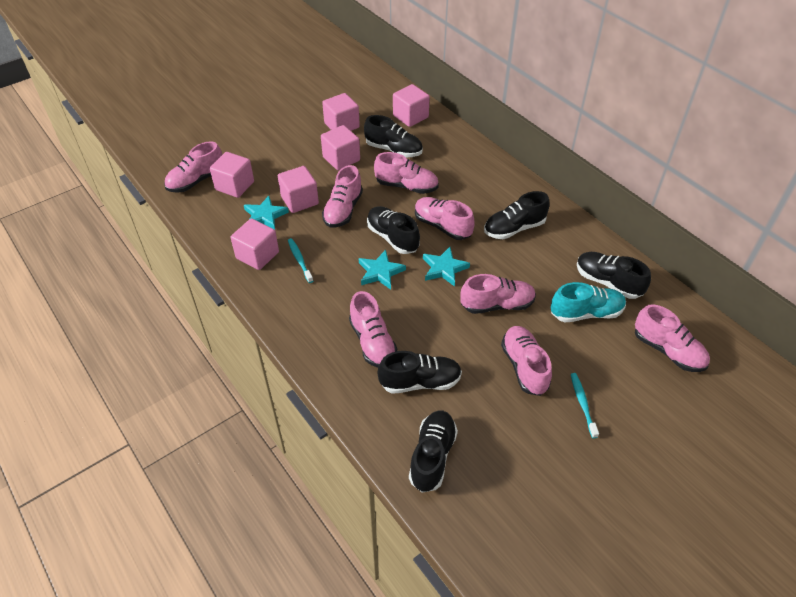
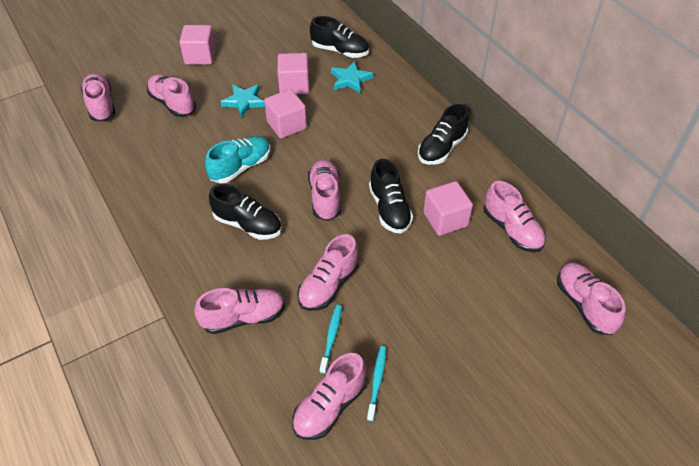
black shoe: 6 -> 4
pink cube: 6 -> 4
turquoise star: 3 -> 2

